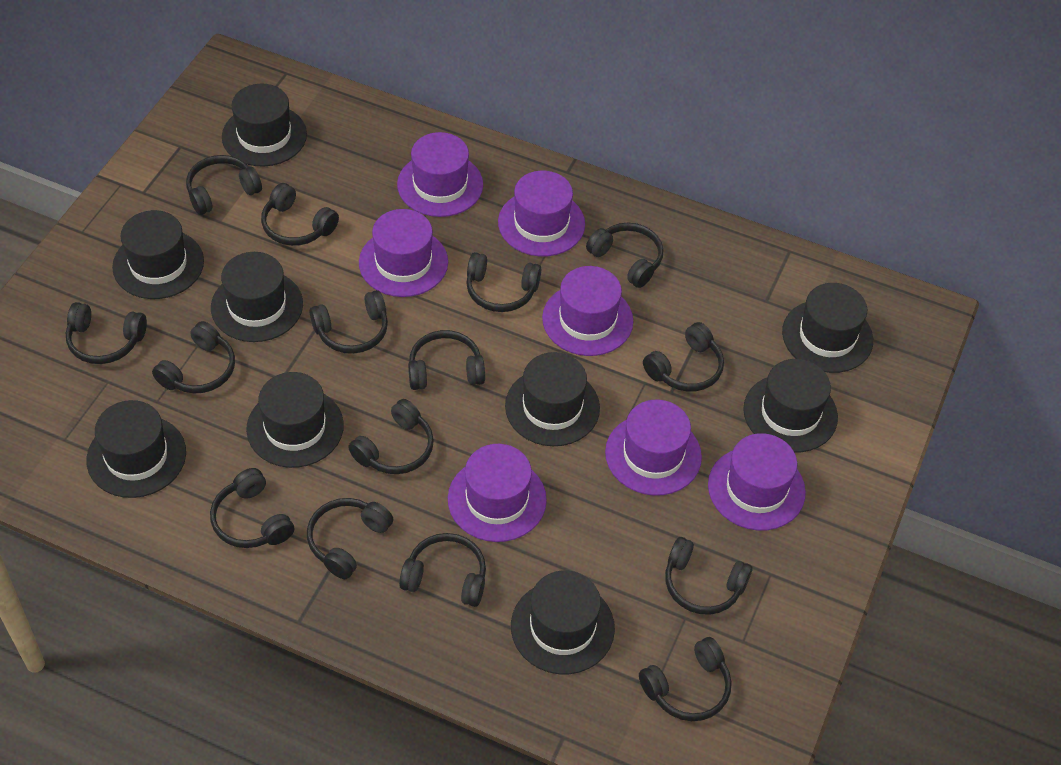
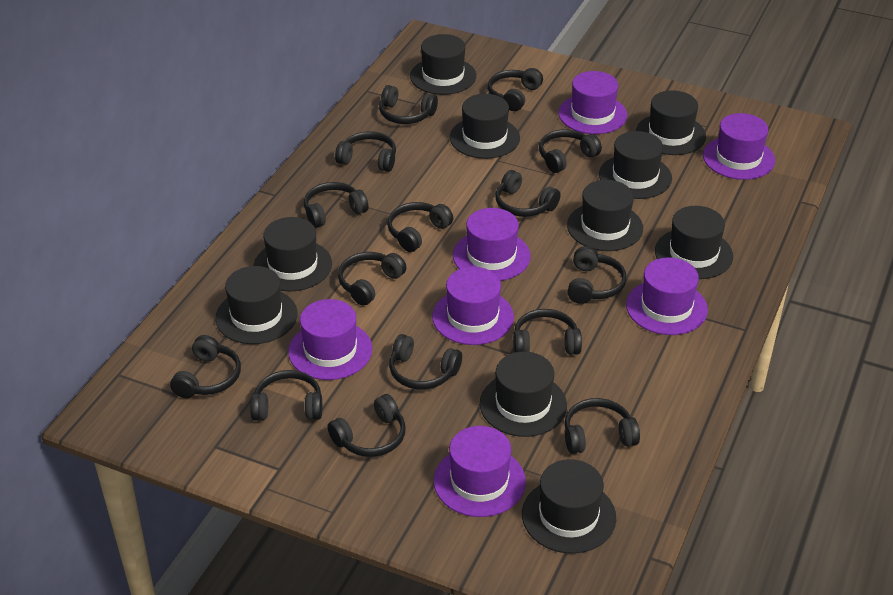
black hat: 9 -> 10

